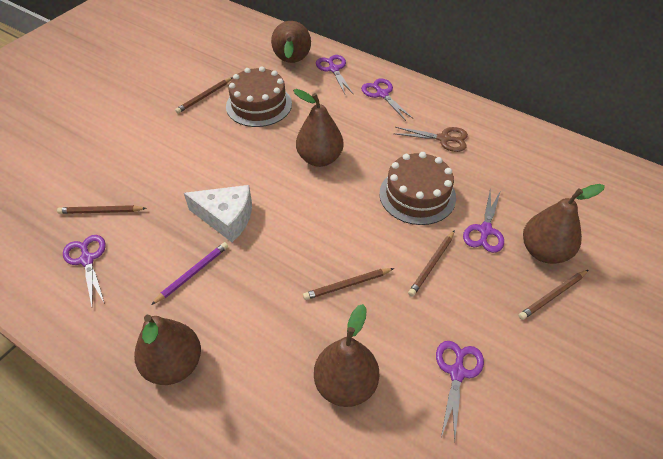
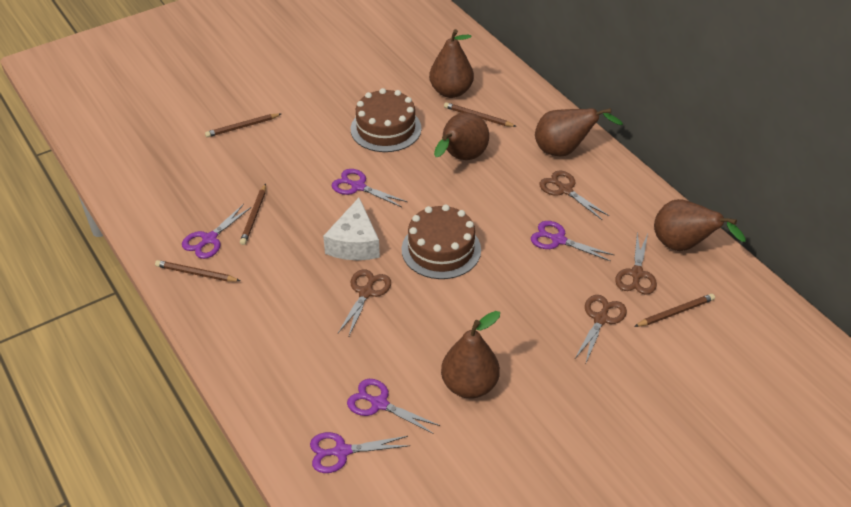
brown scissors: 1 -> 4
purple pencil: 1 -> 0

